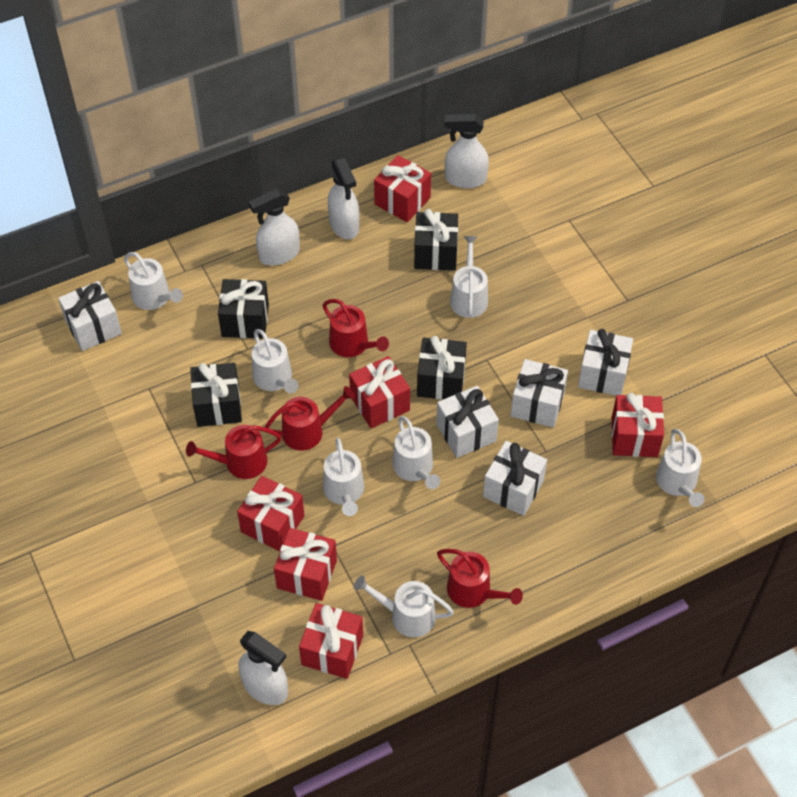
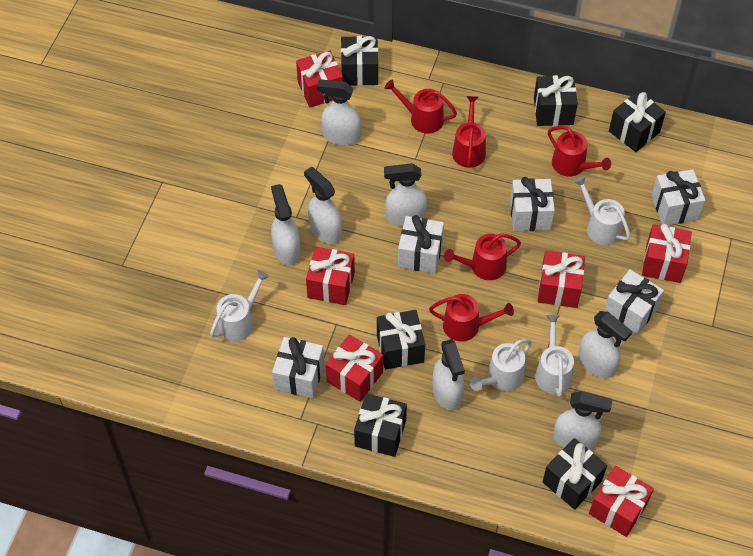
black gift: 4 -> 6
red watering can: 4 -> 5
white spray bottle: 4 -> 7
white watering can: 7 -> 4

